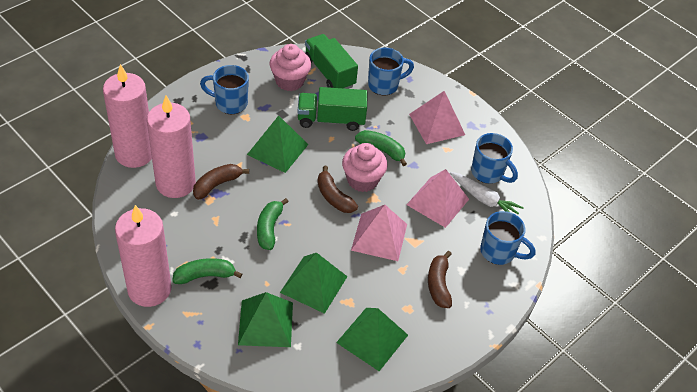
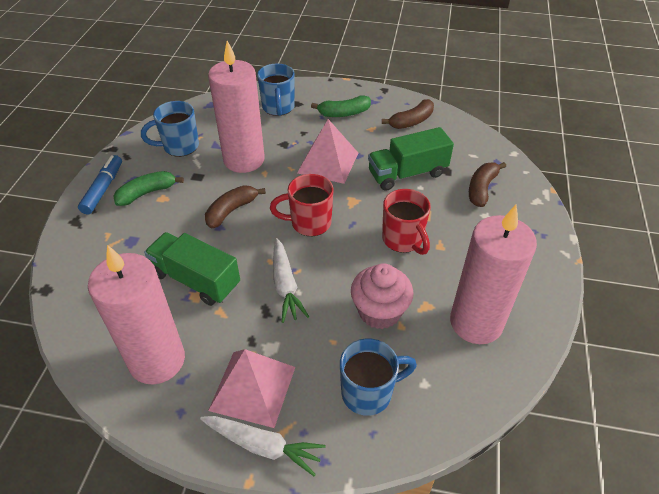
blue marker: 0 -> 1
blue mug: 4 -> 3
green banana: 3 -> 2
green pyramid: 4 -> 0
pink cupcake: 2 -> 1
pink pyramid: 3 -> 2
red mug: 0 -> 2
white carrot: 1 -> 2

